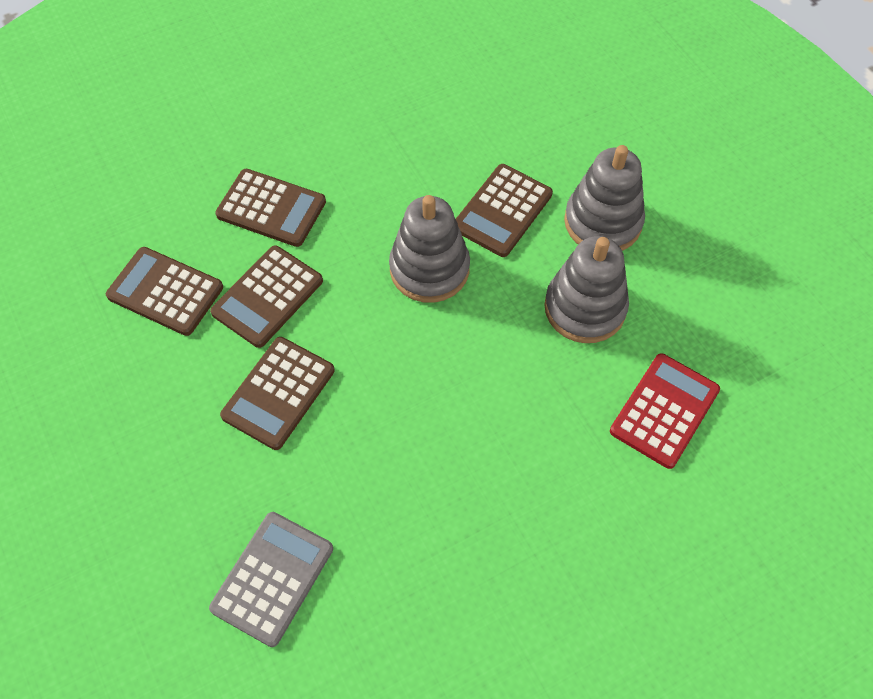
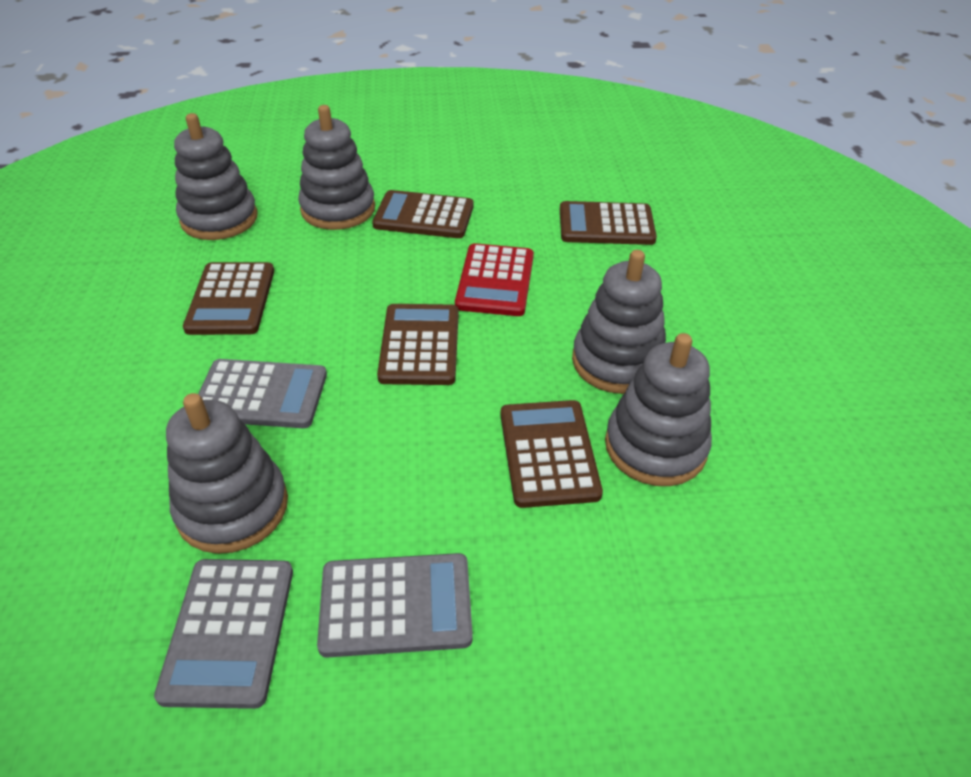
grey calculator: 1 -> 3
grey stacking toy: 3 -> 5

